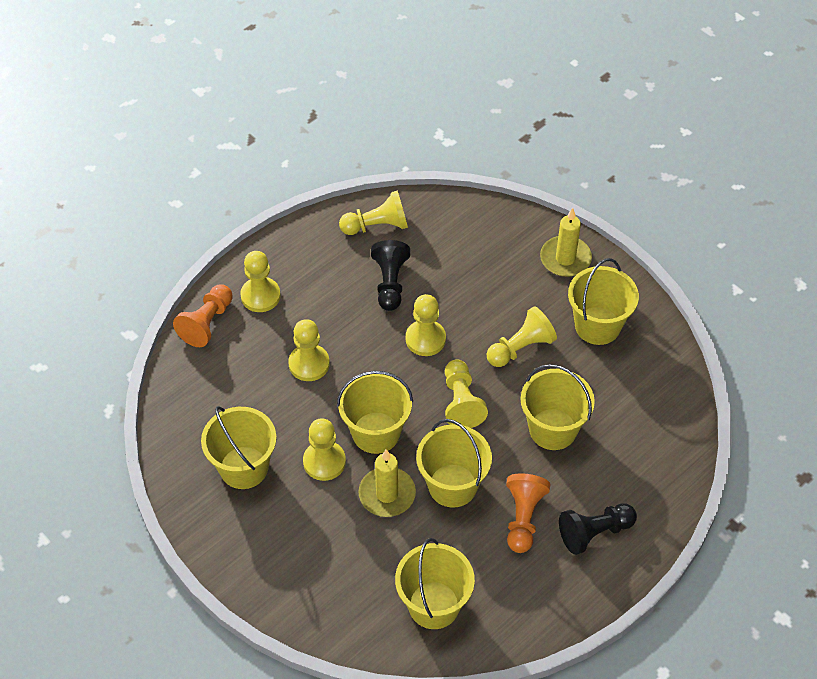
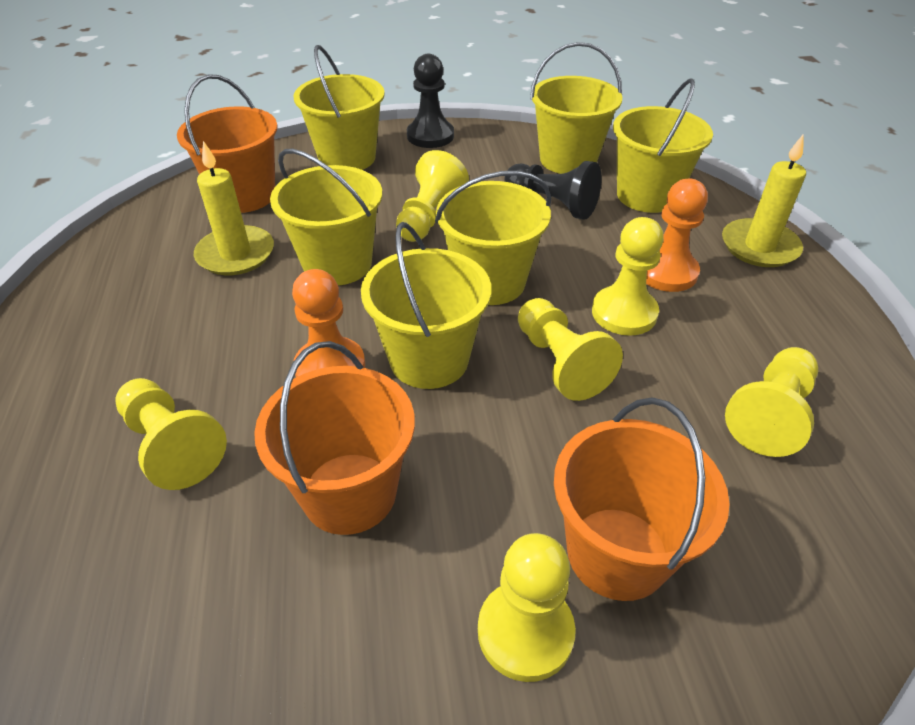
orange bucket: 0 -> 3
yellow pawn: 7 -> 6

